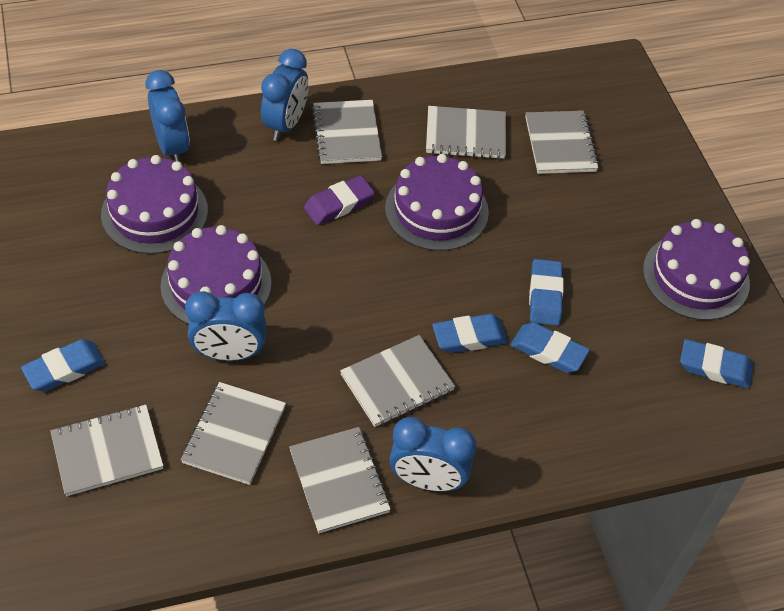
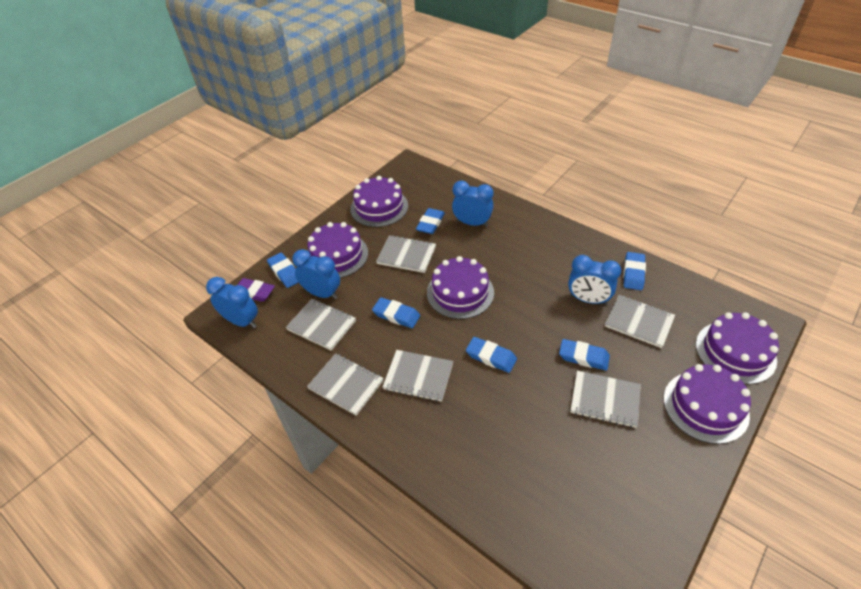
blue eraser: 5 -> 6
grey notebook: 7 -> 6
purple cake: 4 -> 5

